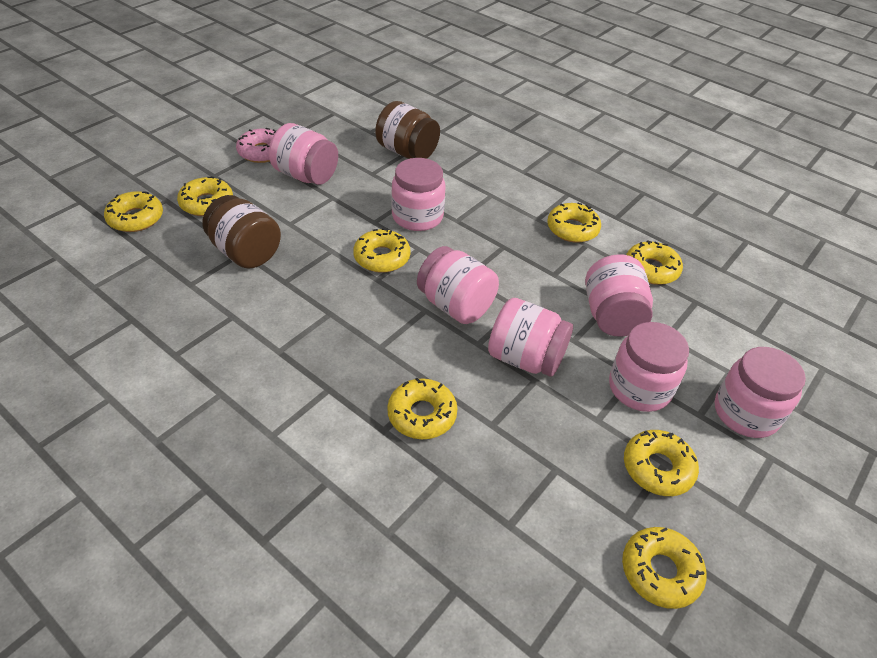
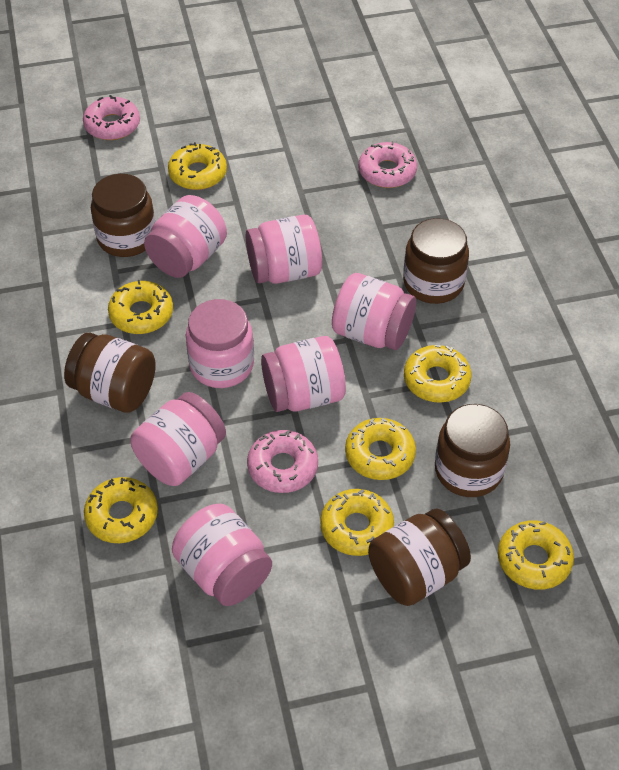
brown jar: 2 -> 5
pink donut: 1 -> 3
yellow donut: 8 -> 7

